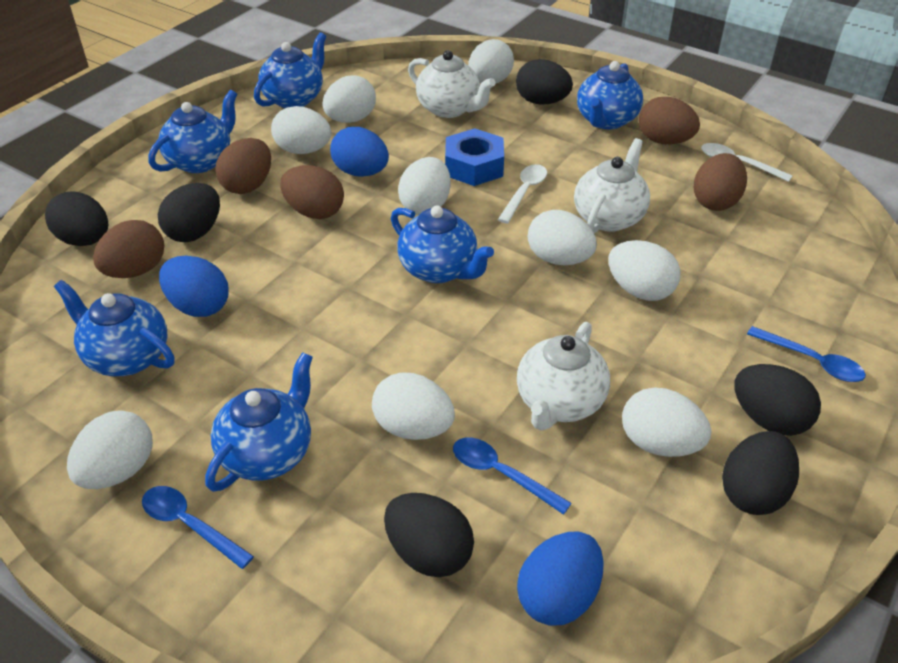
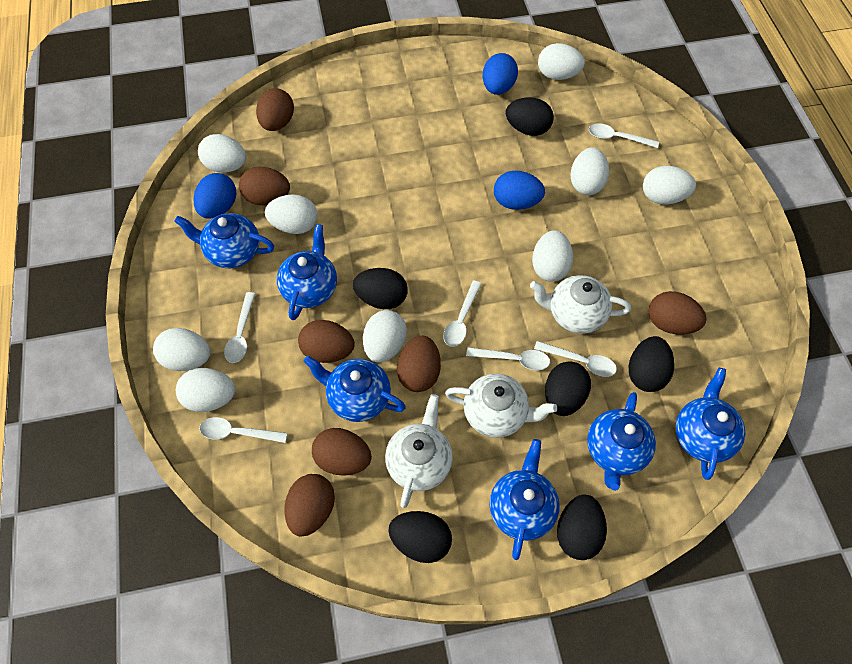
blue nut: 1 -> 0
blue spoon: 3 -> 0
brown egg: 5 -> 7
white spoon: 2 -> 6

